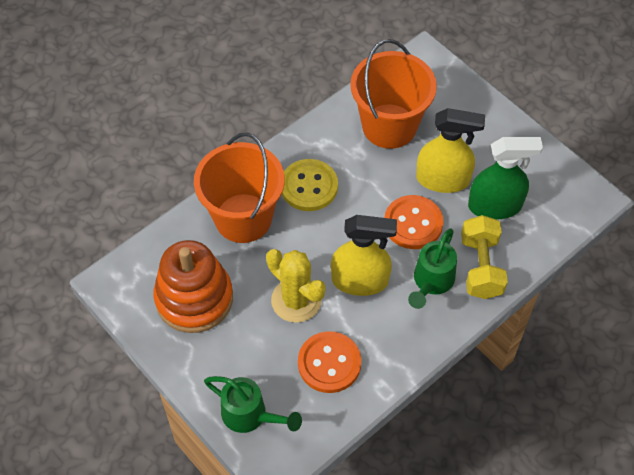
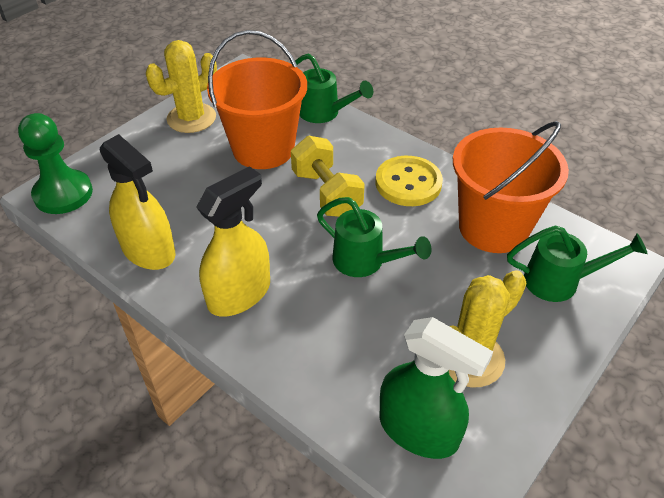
green pawn: 0 -> 1
green watering can: 2 -> 3
orange button: 2 -> 0
orange stacking toy: 1 -> 0
yellow cactus: 1 -> 2

